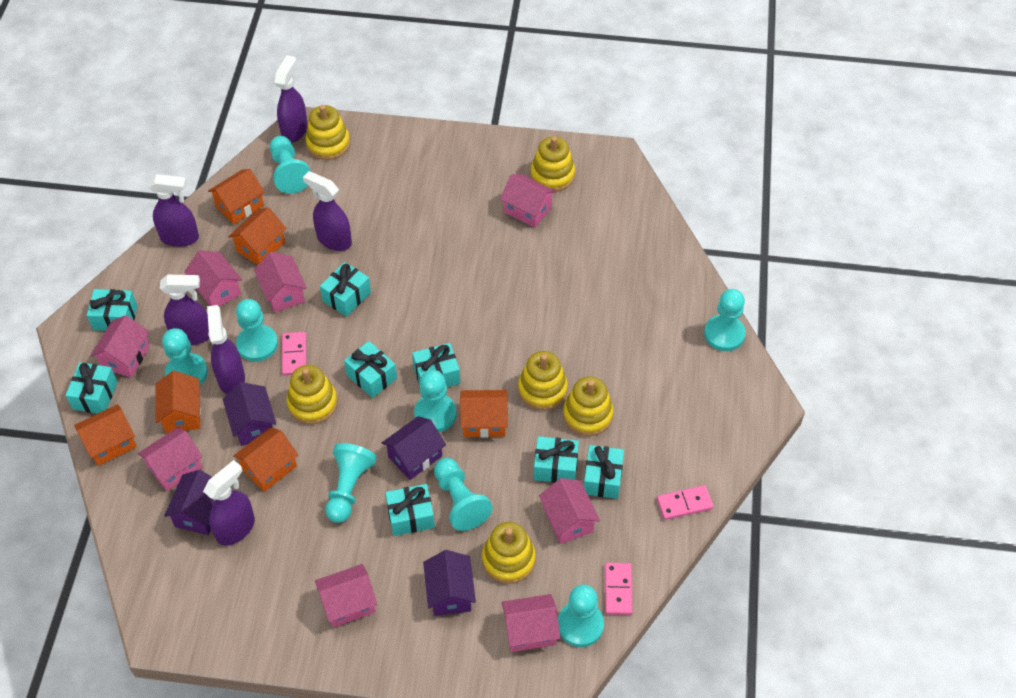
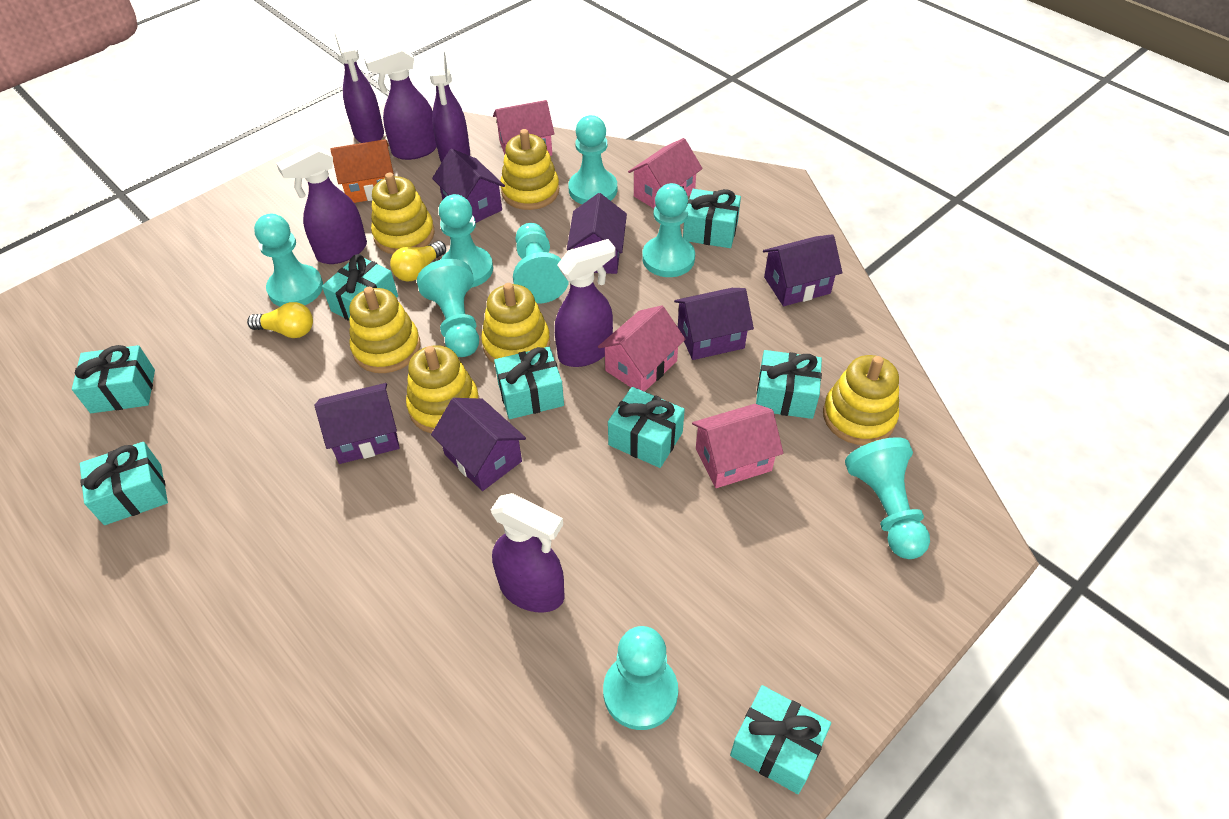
orange house: 6 -> 1
pink domino: 3 -> 0
pink house: 8 -> 4
purple house: 4 -> 6
yellow light bulb: 0 -> 2

